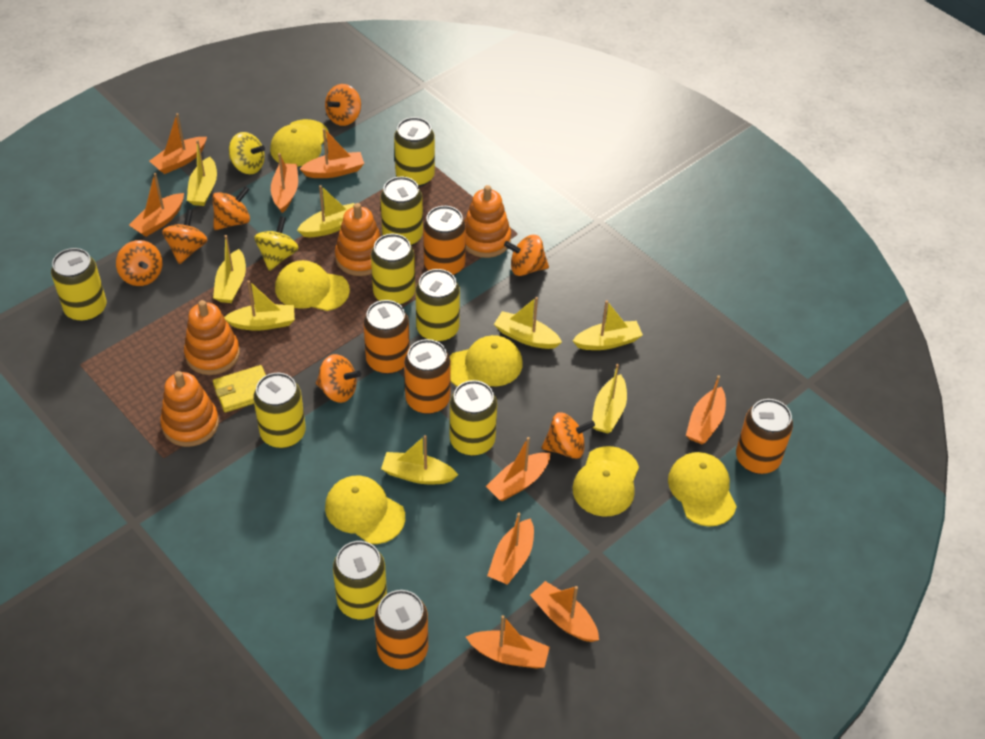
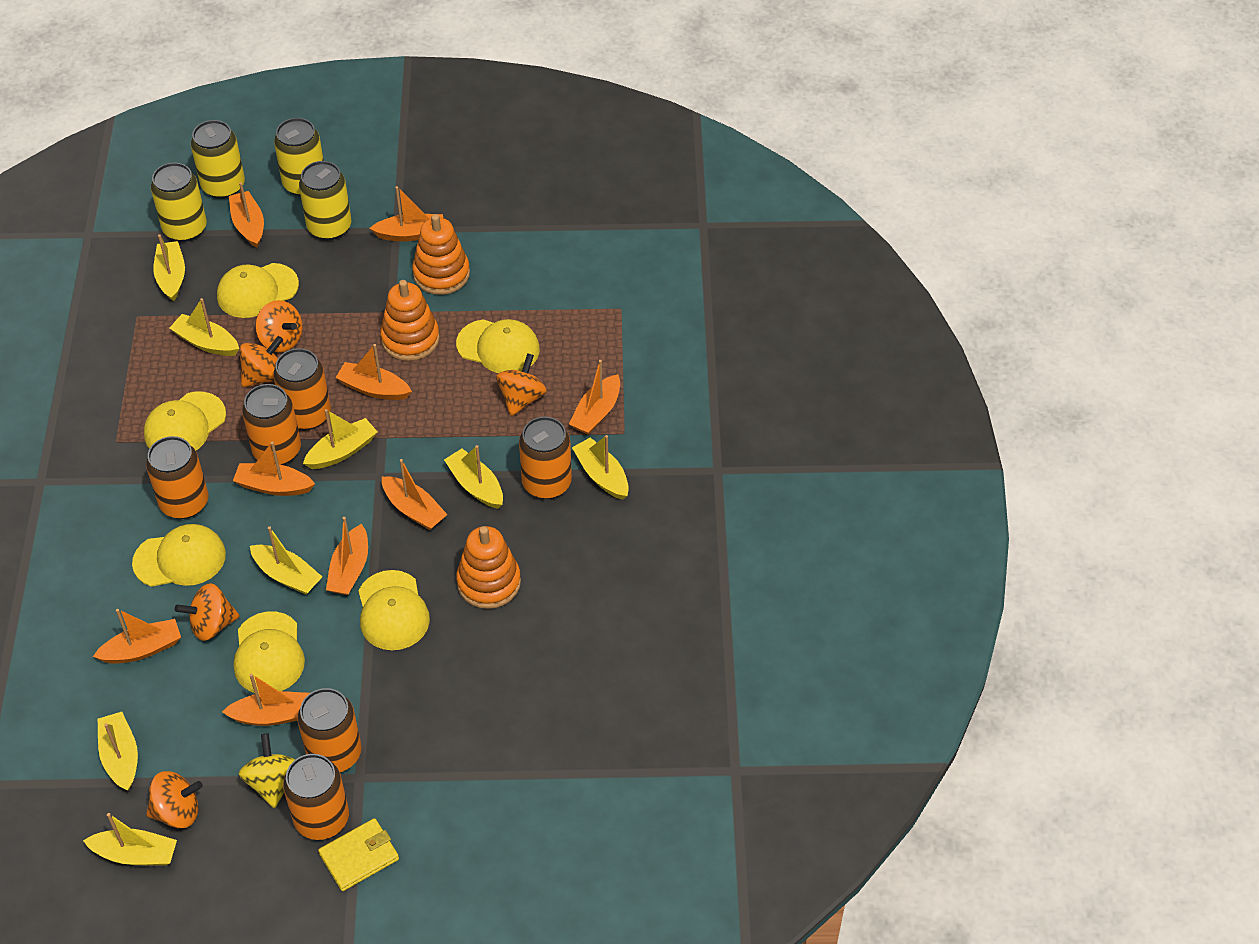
orange can: 5 -> 6
orange spinning top: 7 -> 5
orange stacking toy: 4 -> 3
yellow can: 8 -> 4
yellow spinning top: 2 -> 1

